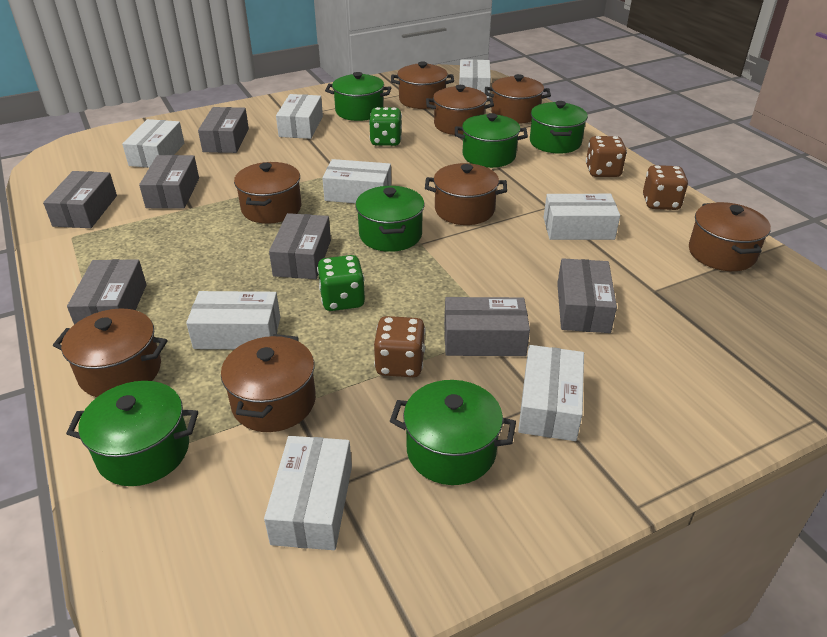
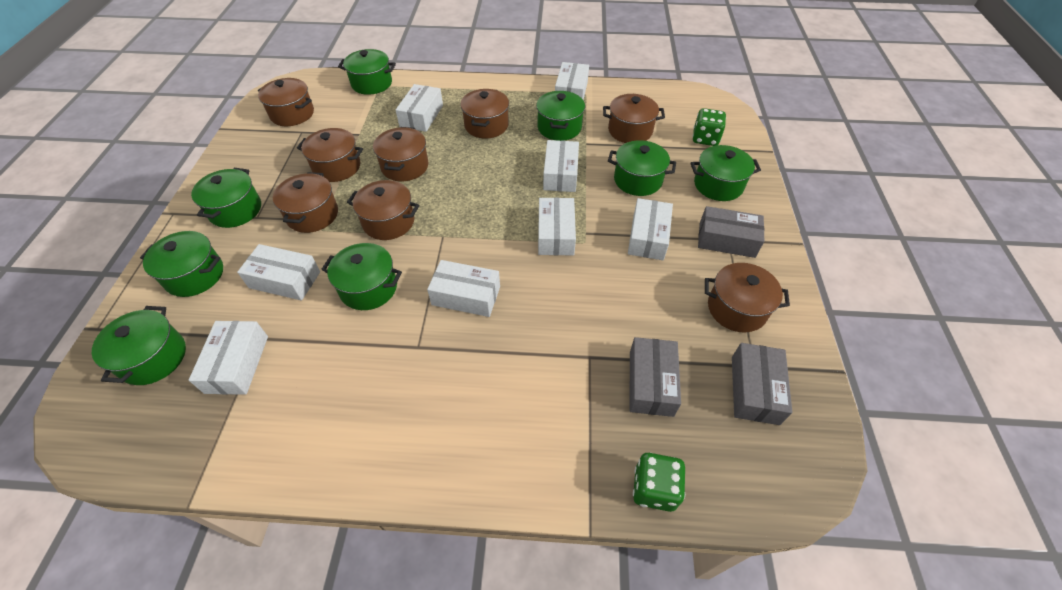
brown dice: 3 -> 0
green pot: 6 -> 8
grey box: 7 -> 3

